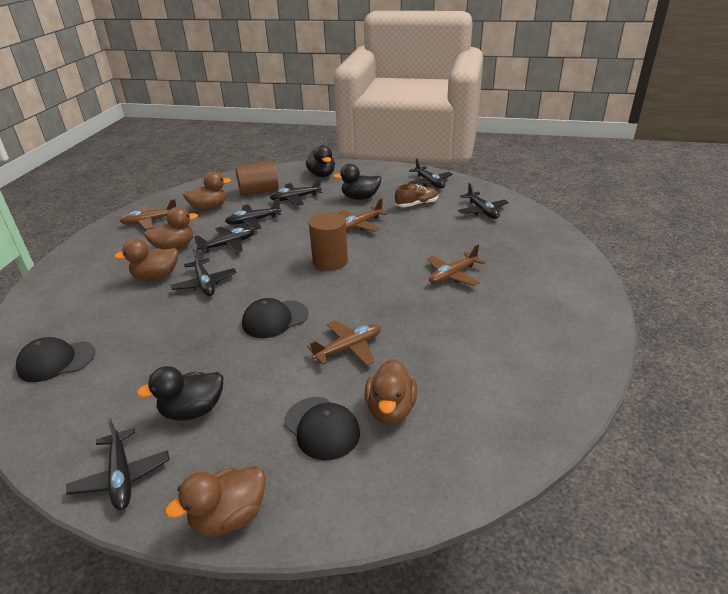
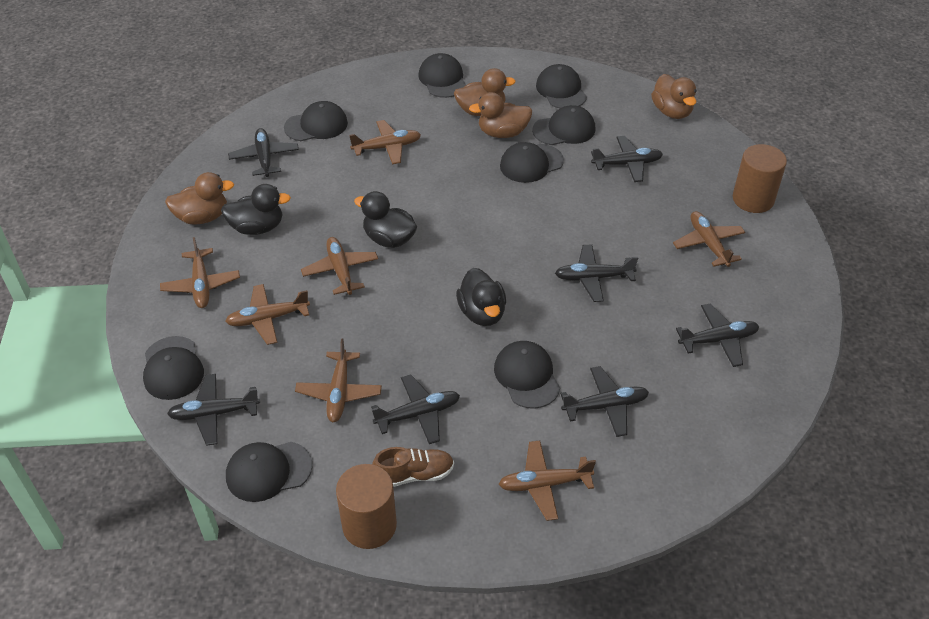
black cap: 3 -> 8
brown duck: 5 -> 4
brown plane: 4 -> 7

